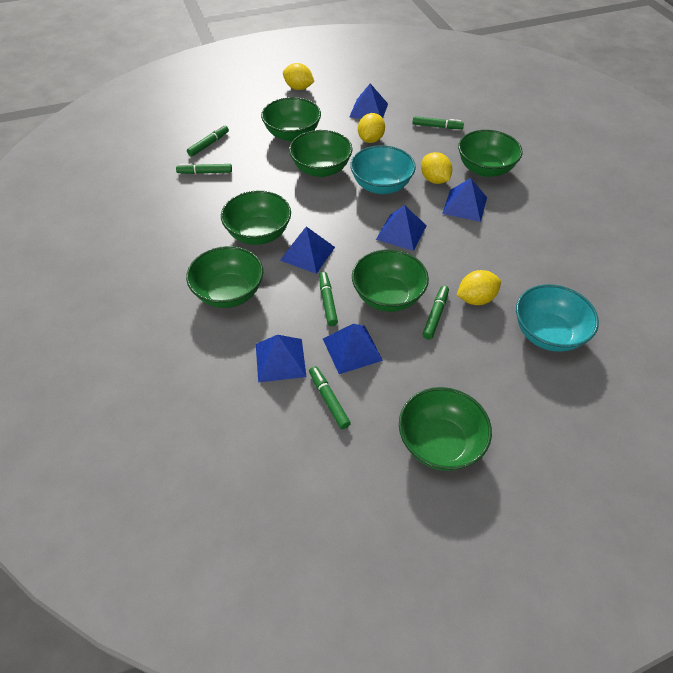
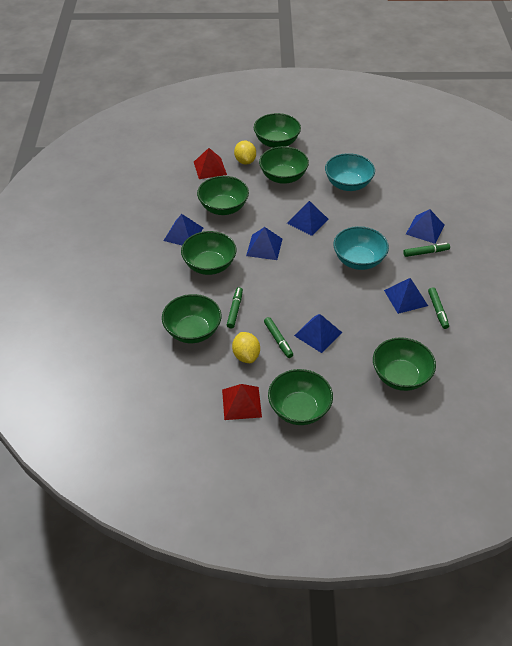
green marker: 6 -> 4
red pyramid: 0 -> 2
yellow lemon: 4 -> 2

